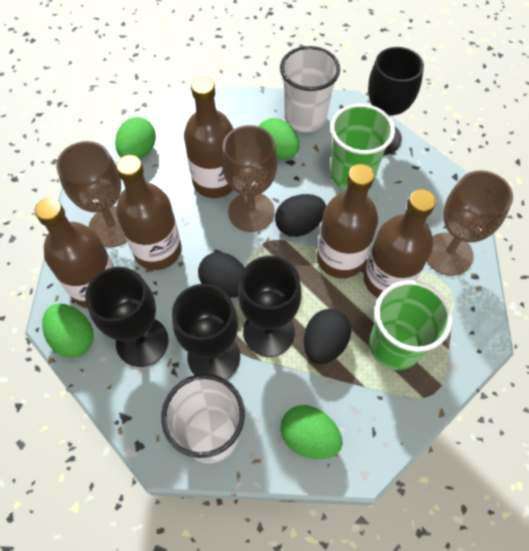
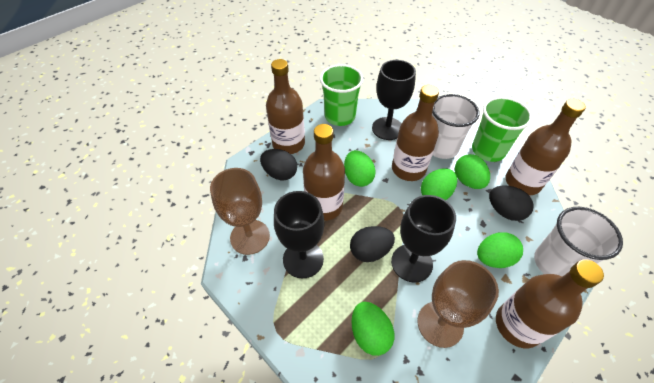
black goblet: 4 -> 3
brown goblet: 3 -> 2
green egg: 4 -> 5

